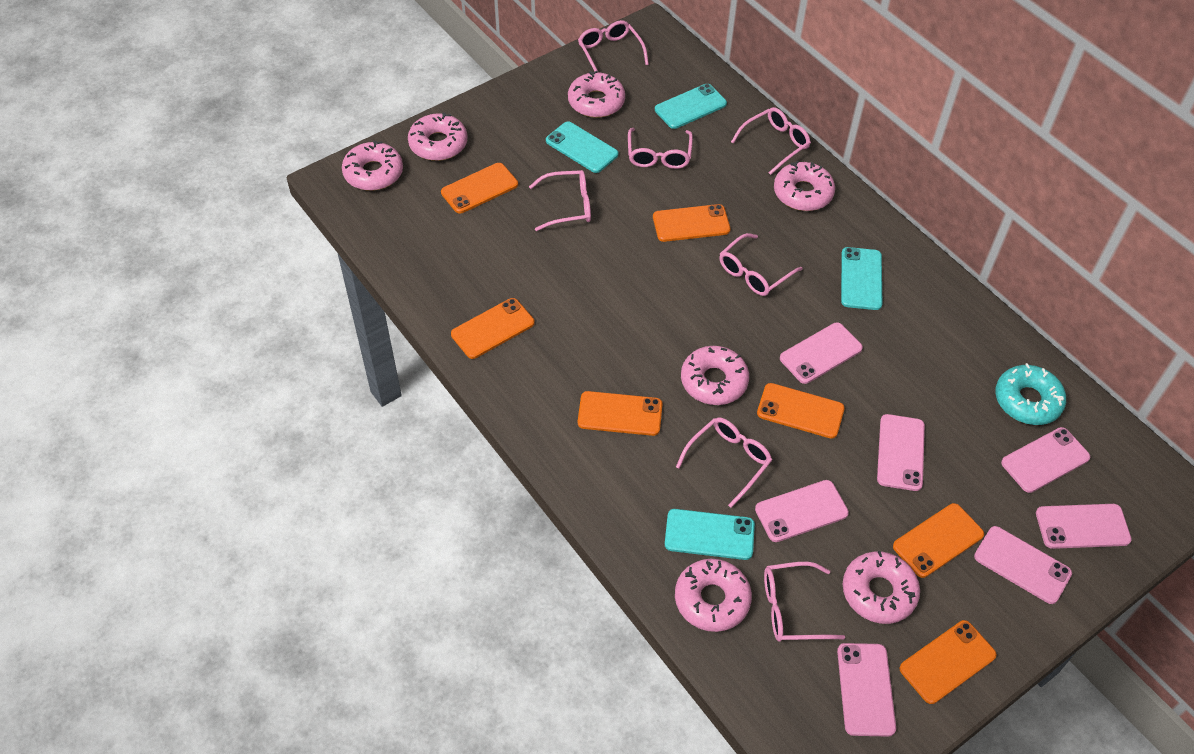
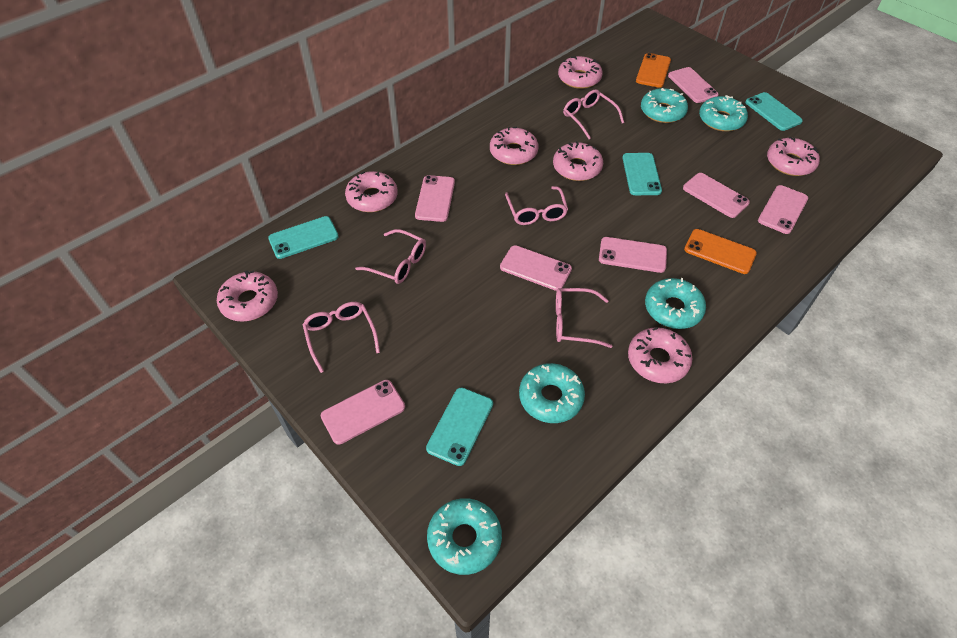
orange phone: 7 -> 2
pink glasses: 7 -> 5
turquoise donut: 1 -> 5

